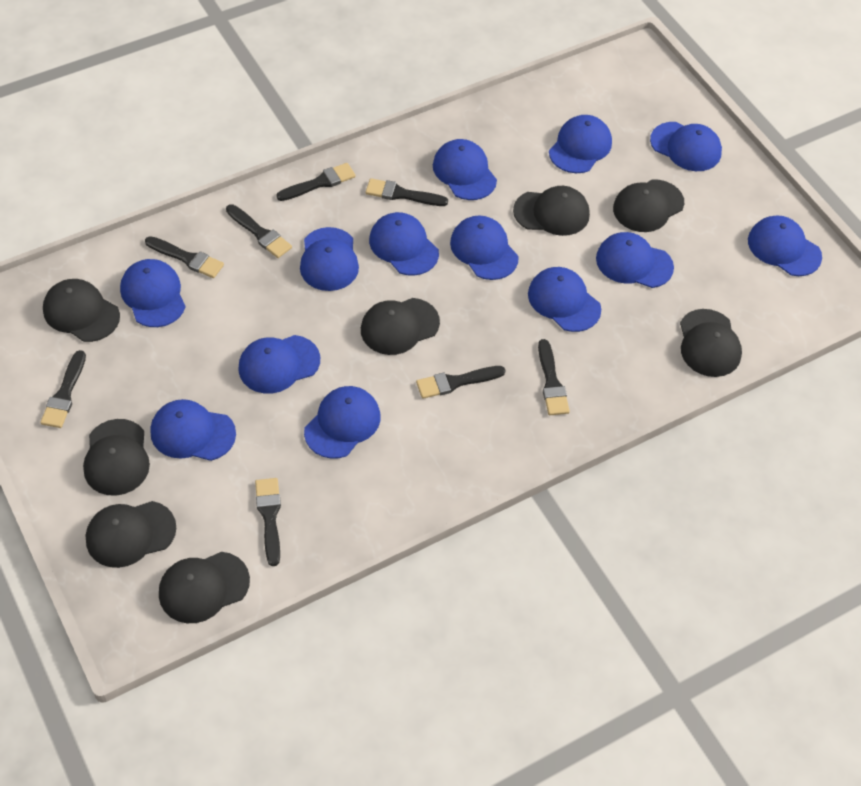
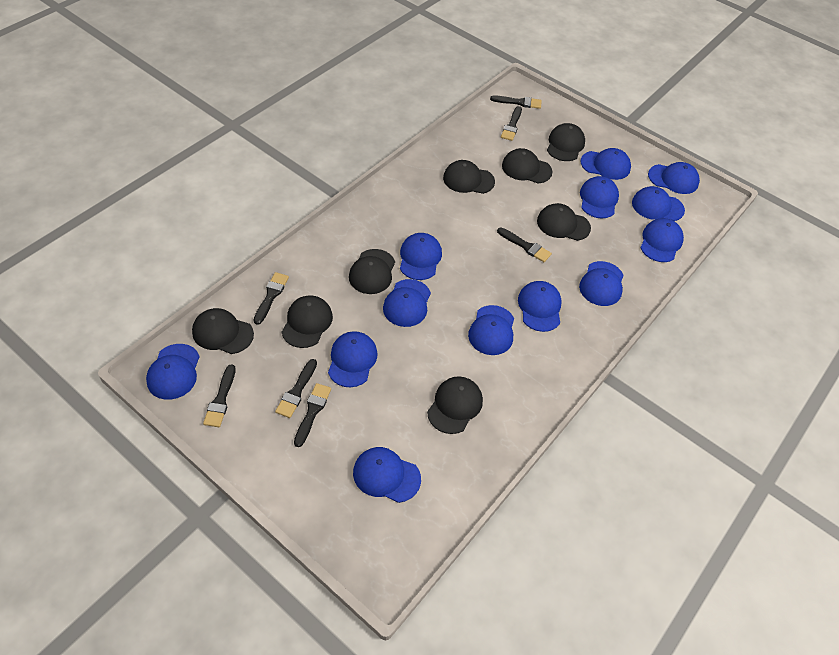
black brush: 8 -> 7

